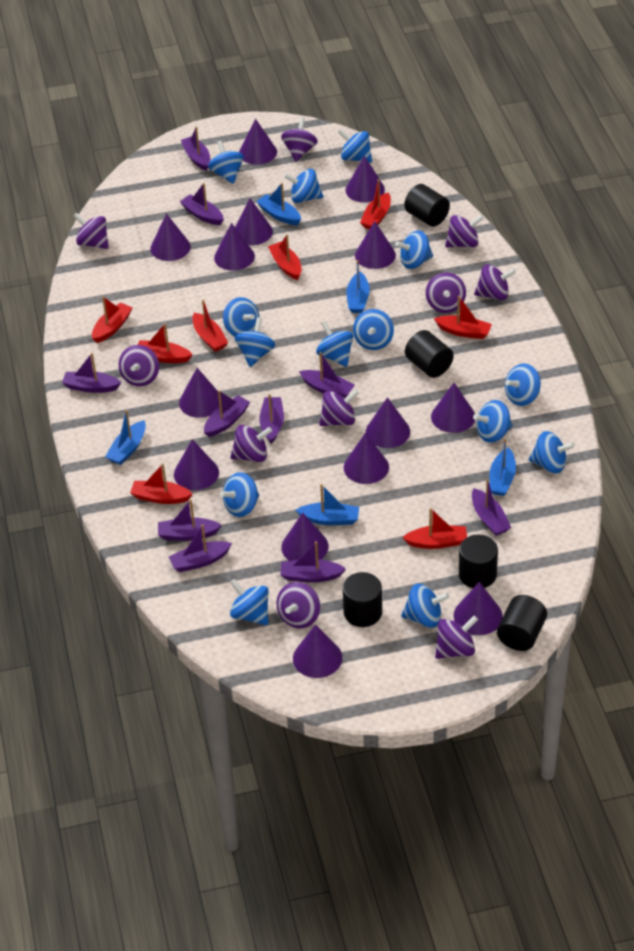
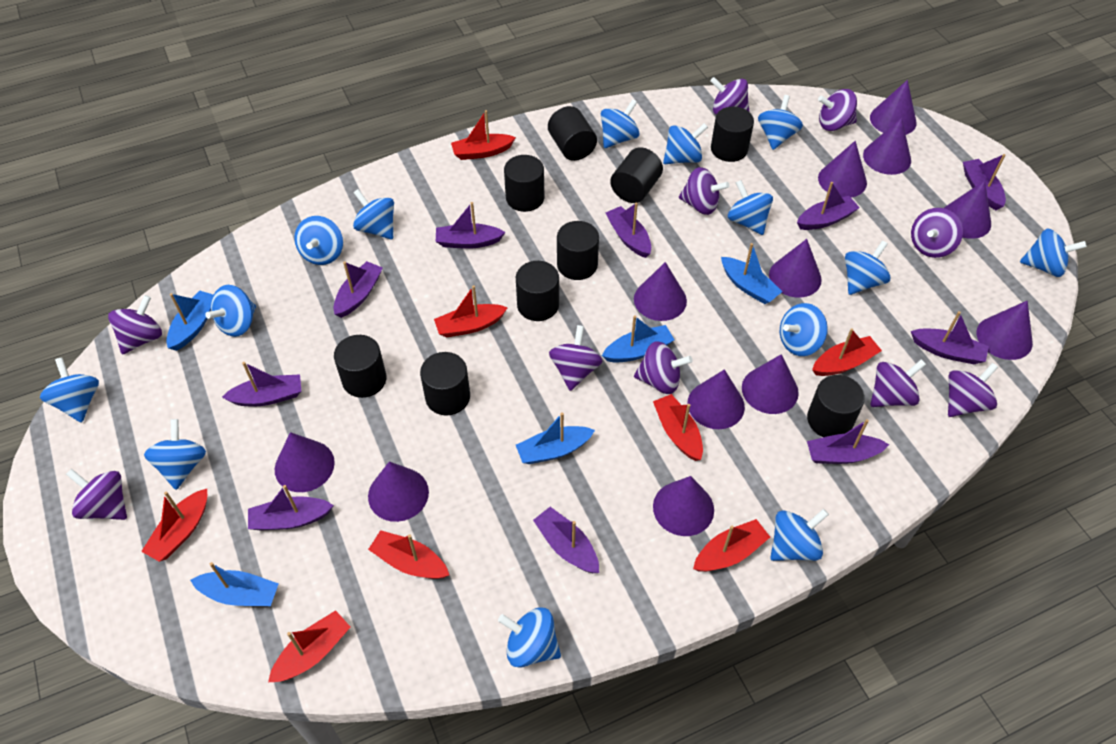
black cylinder: 5 -> 9
purple cone: 14 -> 12

